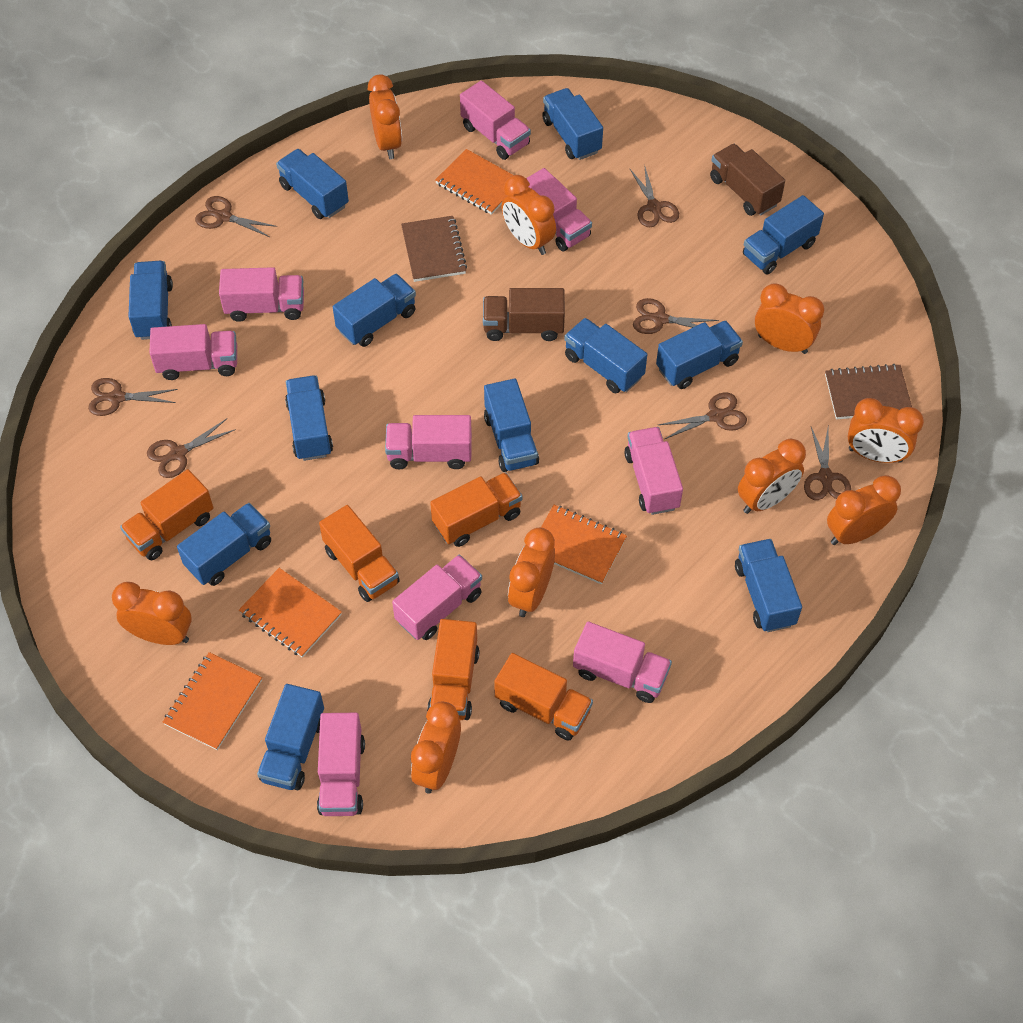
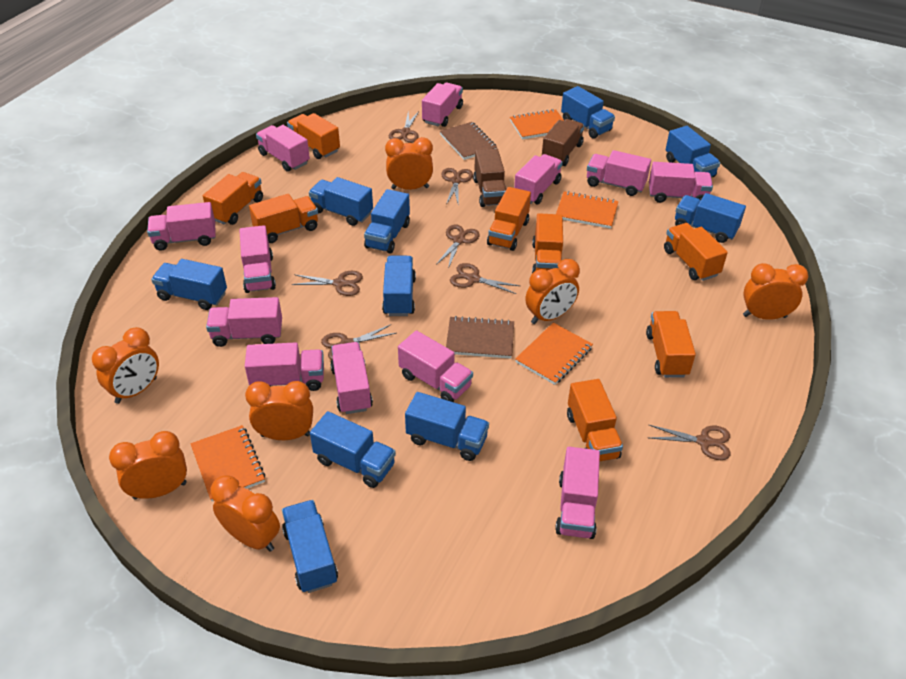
blue truck: 12 -> 10
orange clock: 9 -> 7
orange truck: 5 -> 8
pink truck: 9 -> 12

